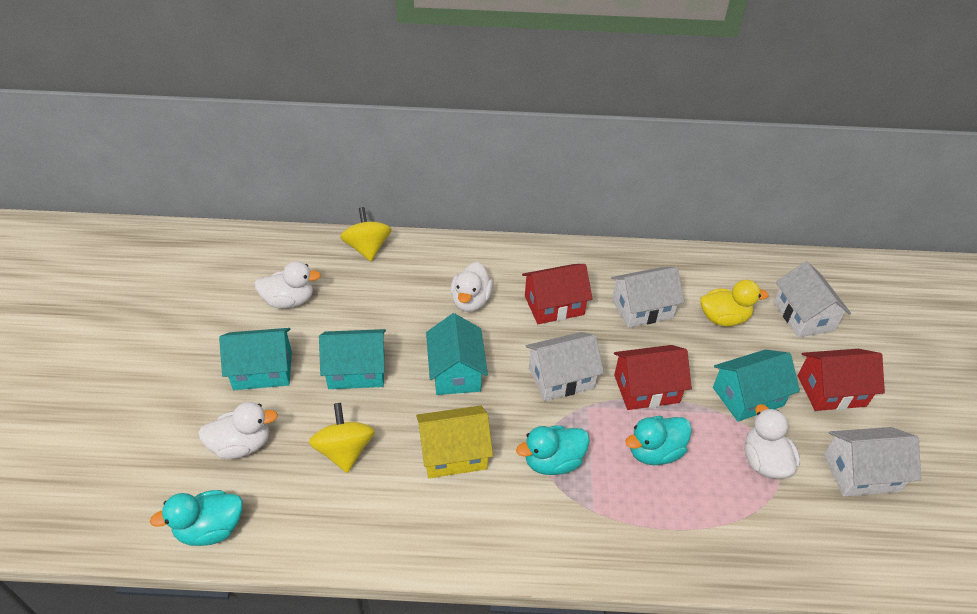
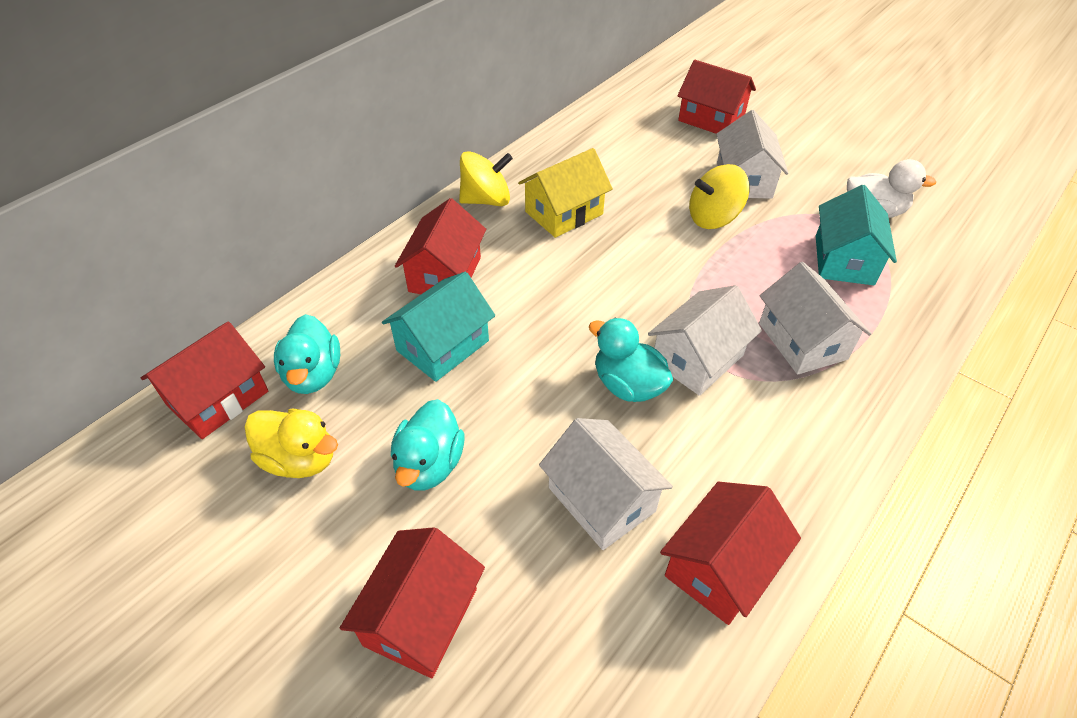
red house: 3 -> 5
turquoise house: 4 -> 2
white duck: 4 -> 1

